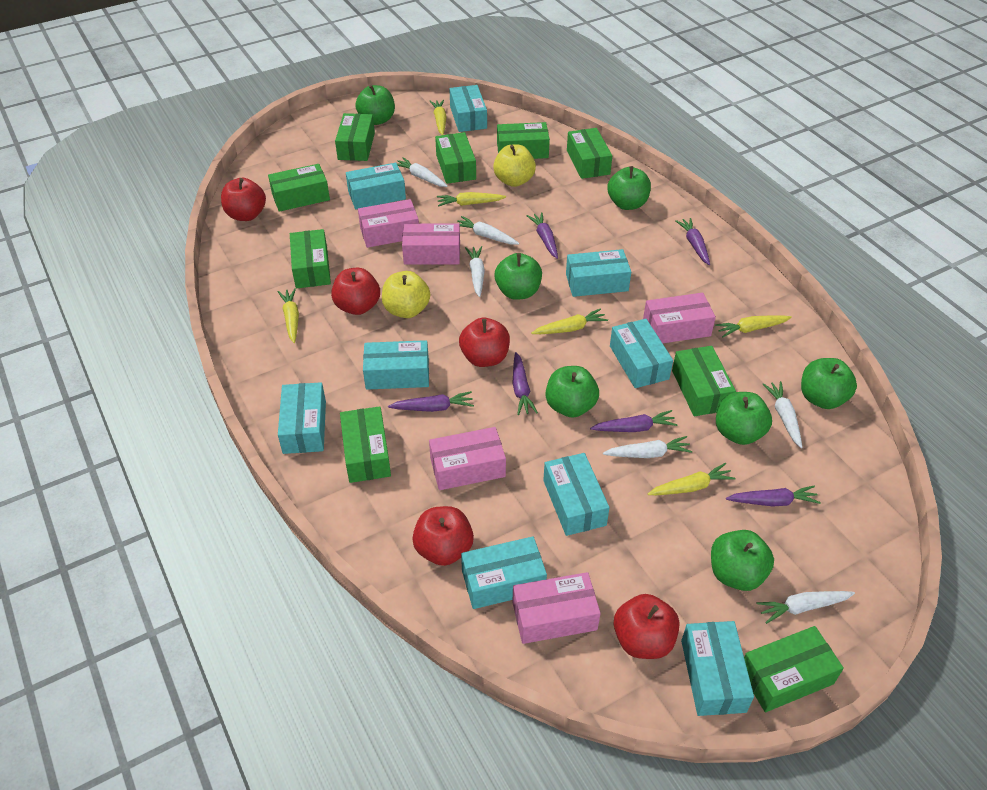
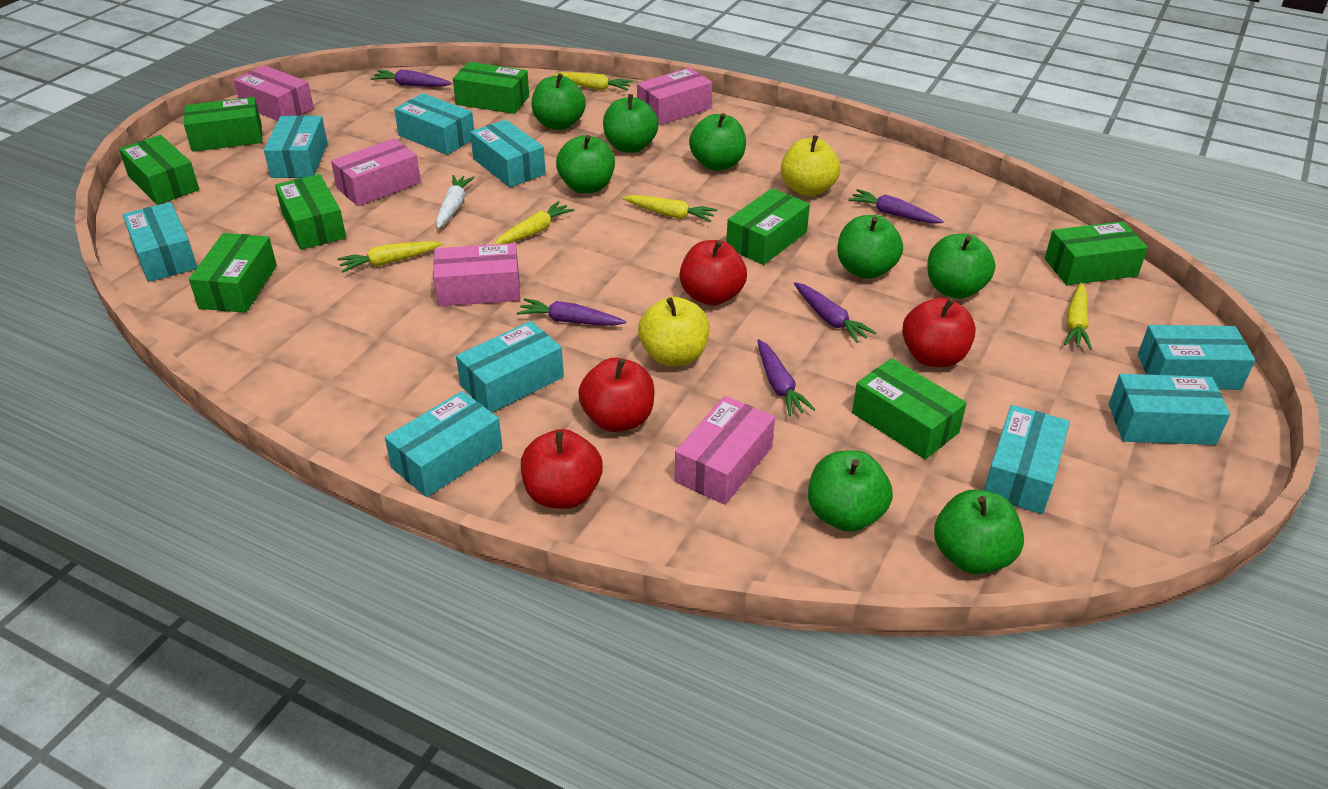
green apple: 7 -> 8
green box: 9 -> 8
purple carrot: 6 -> 5
red apple: 5 -> 4
white carrot: 6 -> 1
yellow carrot: 6 -> 5

